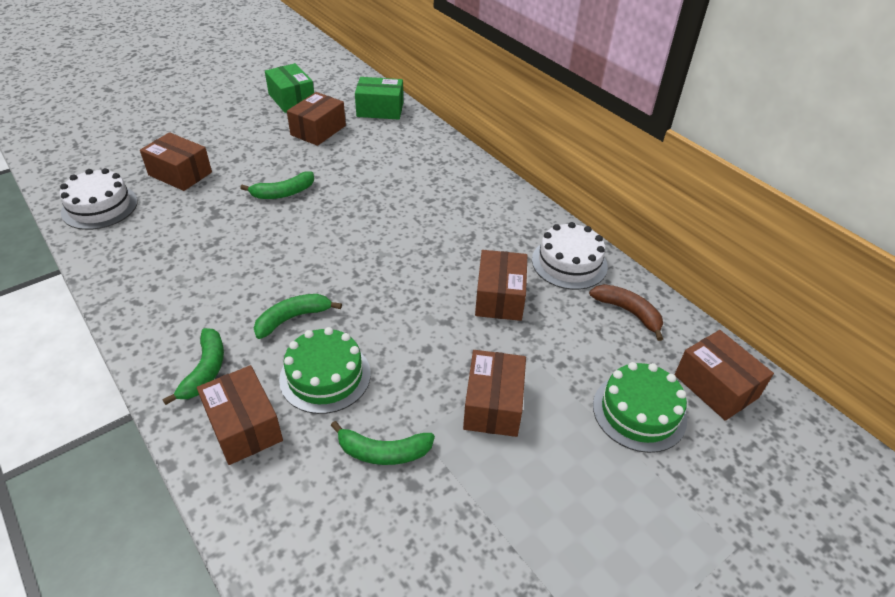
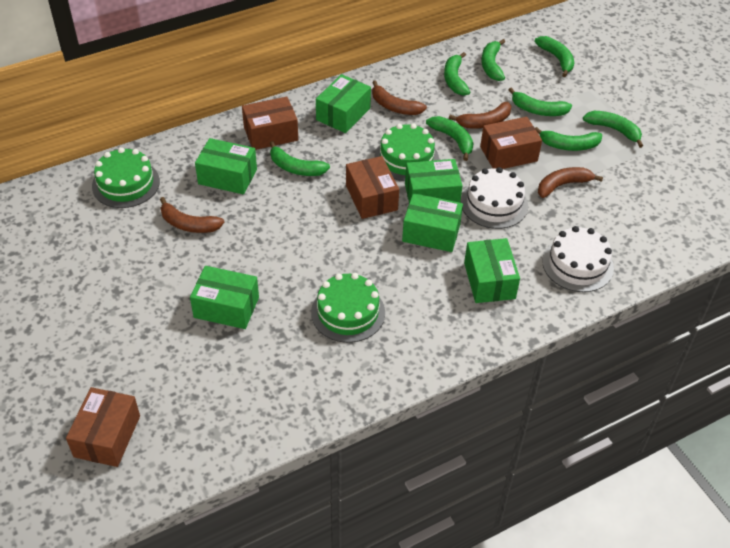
brown banana: 1 -> 4
brown box: 6 -> 4
green banana: 4 -> 8
green box: 2 -> 6
green cake: 2 -> 3

